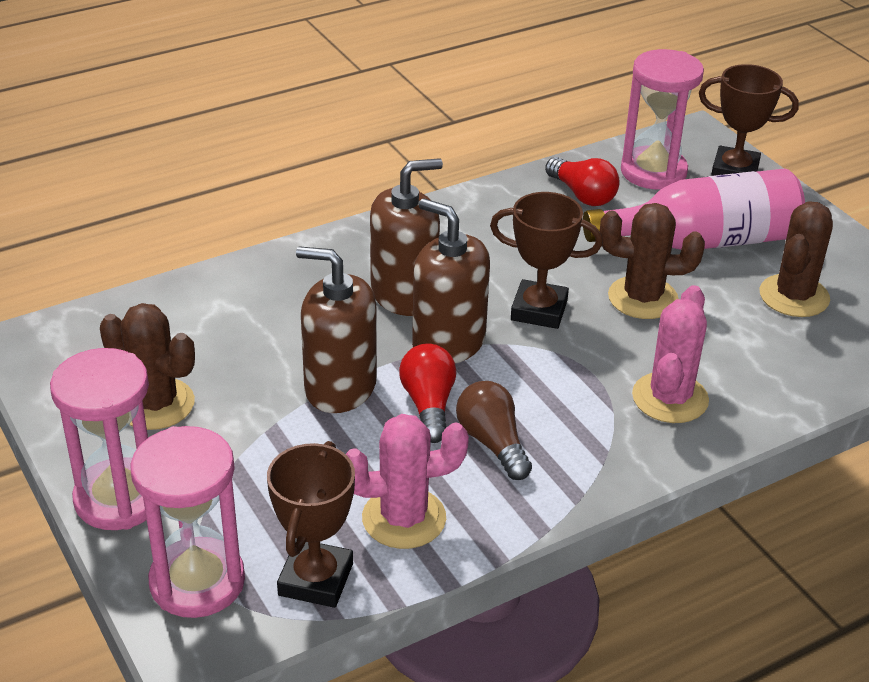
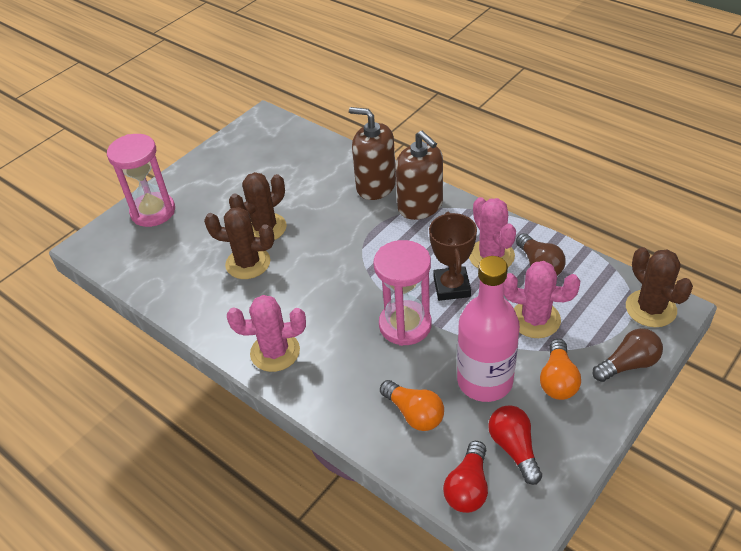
brown light bulb: 1 -> 2
brown soap dispenser: 3 -> 2
brown trophy: 3 -> 1
orange light bulb: 0 -> 2
pink cactus: 2 -> 3
pink hourglass: 3 -> 2

